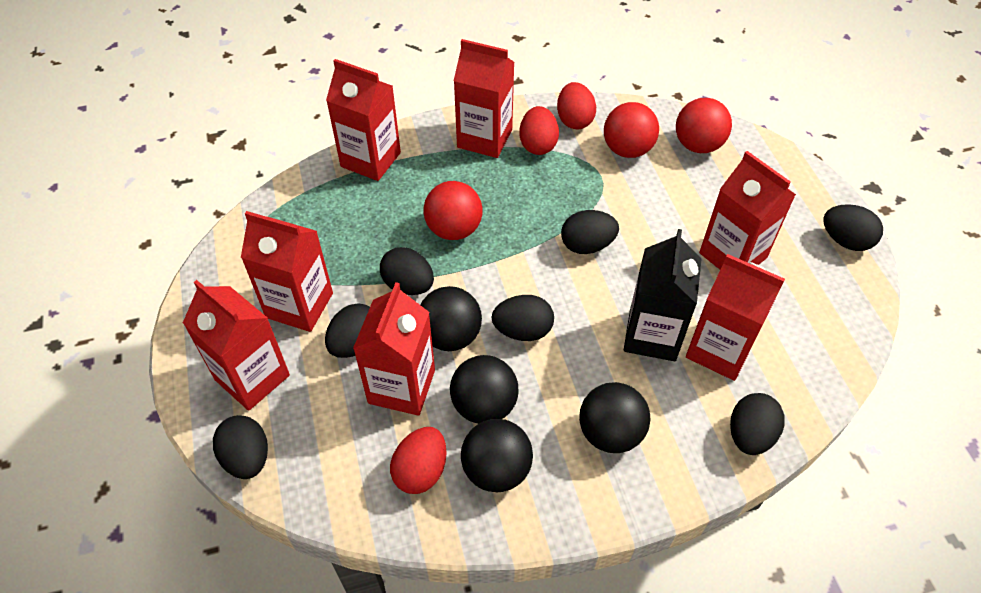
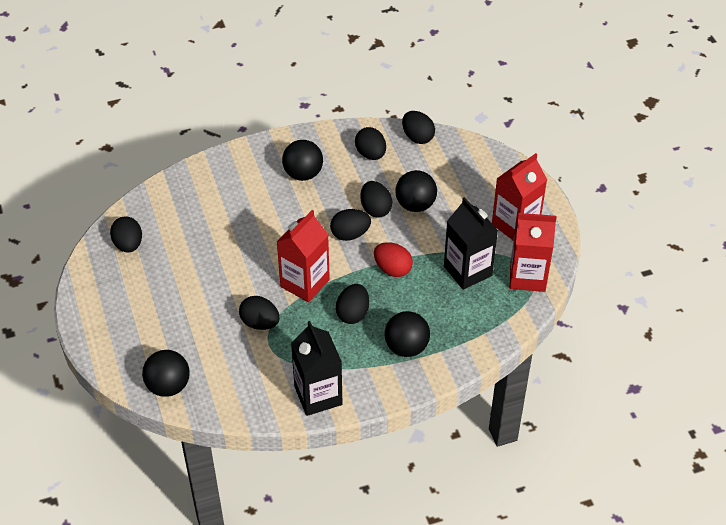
black carton: 1 -> 2
red ball: 3 -> 0
red carton: 7 -> 3
red egg: 3 -> 1

